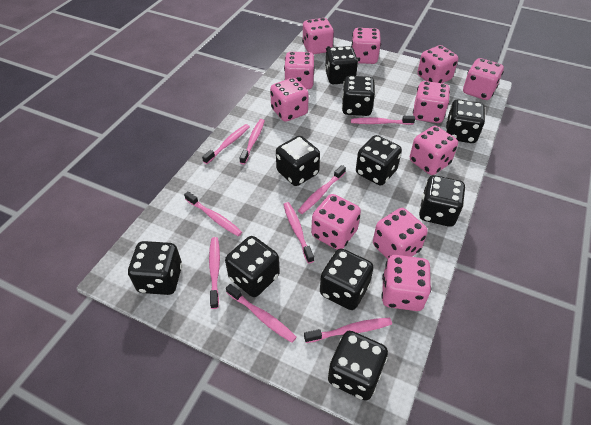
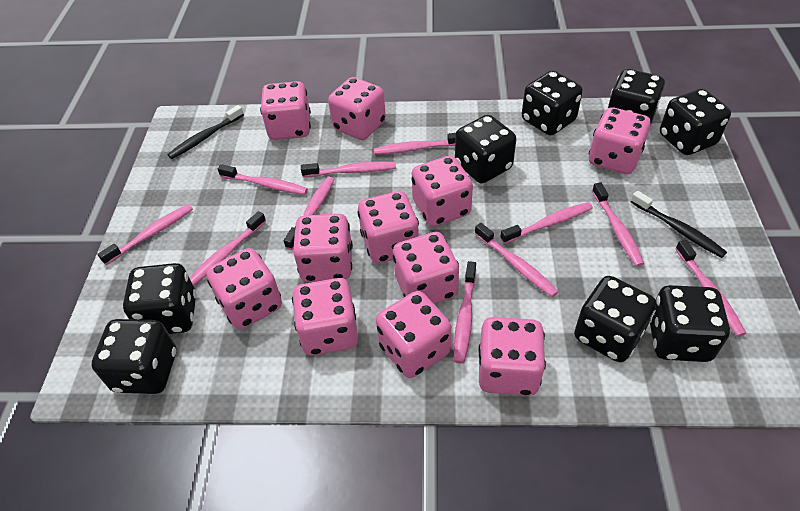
black dice: 10 -> 8
black toothbrush: 0 -> 2
pink toothbrush: 9 -> 11

